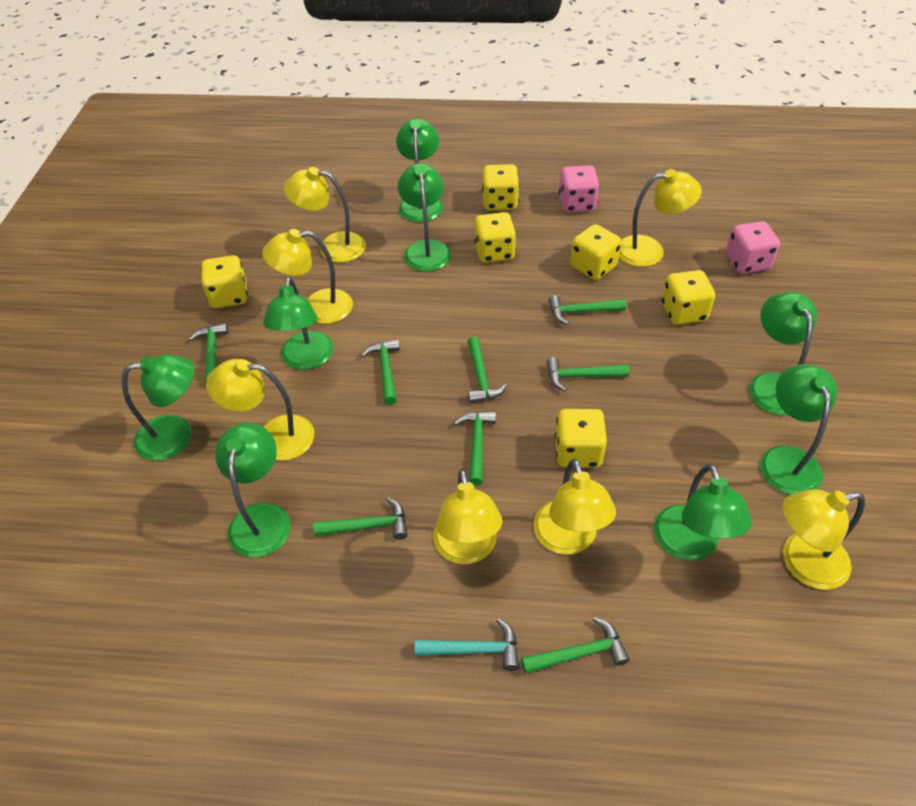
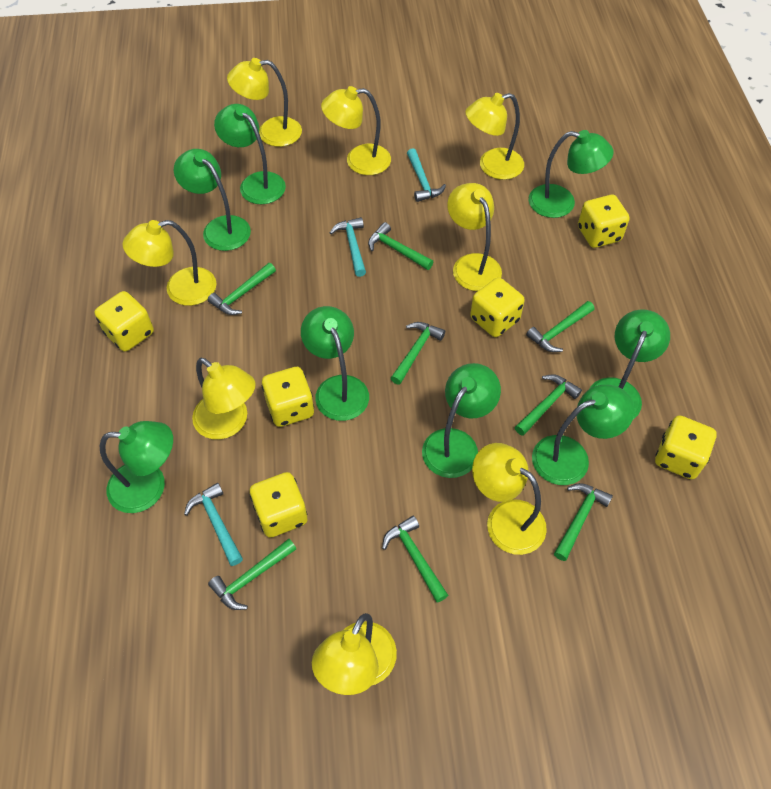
pink dice: 2 -> 0
turquoise hammer: 1 -> 3
yellow lamp: 7 -> 8

